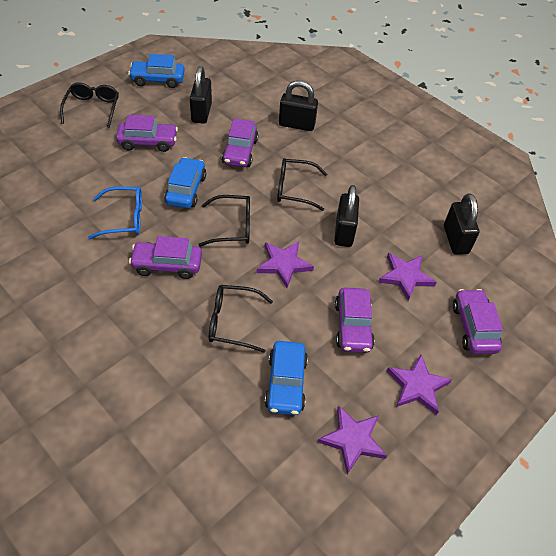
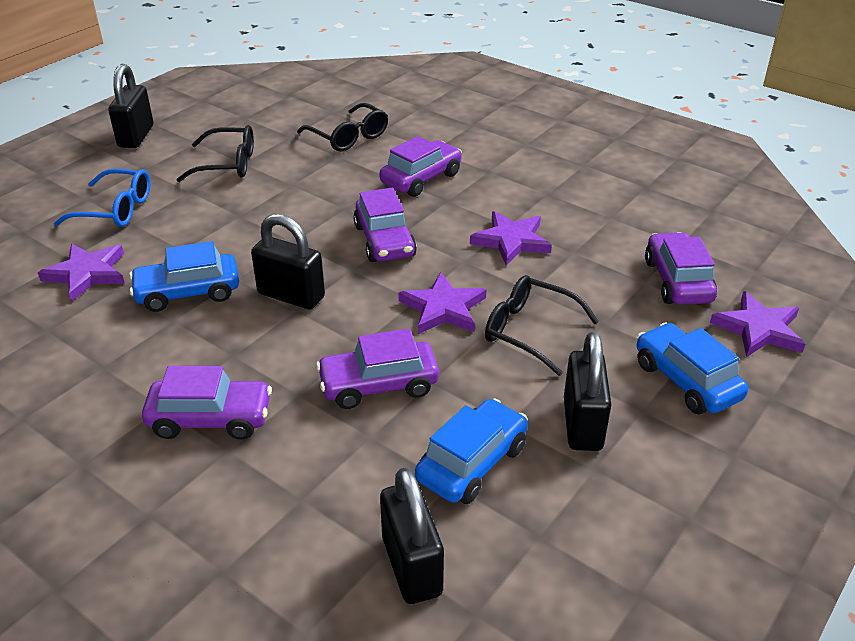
black glasses: 4 -> 3

